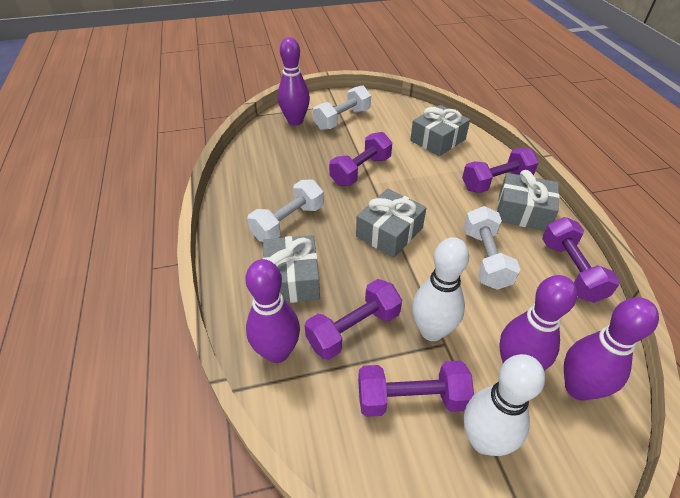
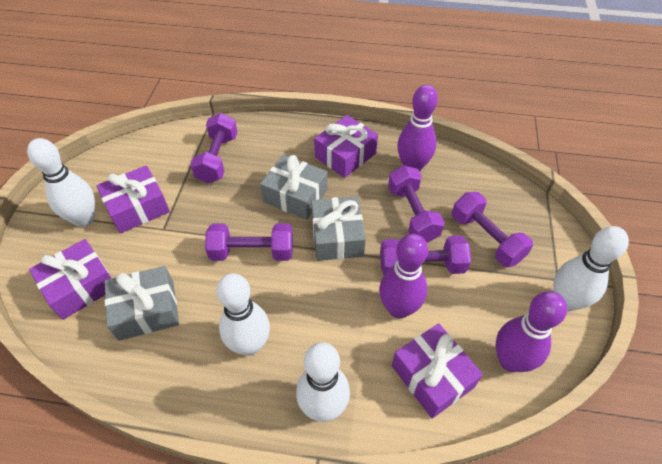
grey gift: 4 -> 3
purple bowling pin: 4 -> 3
purple gift: 0 -> 4
white bowling pin: 2 -> 4
white dumbbell: 3 -> 0

